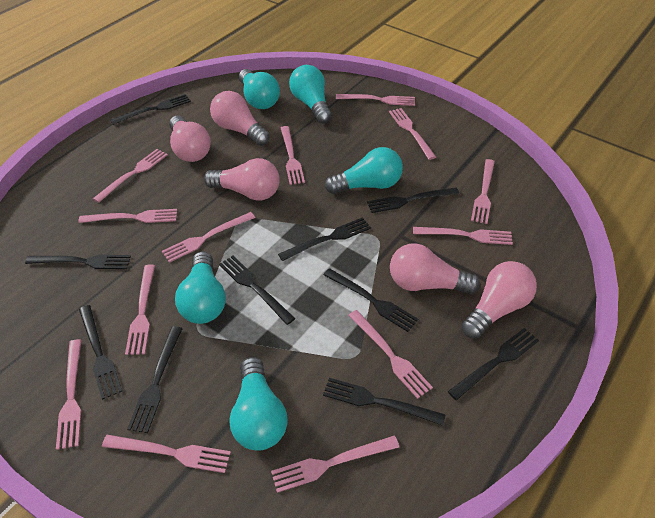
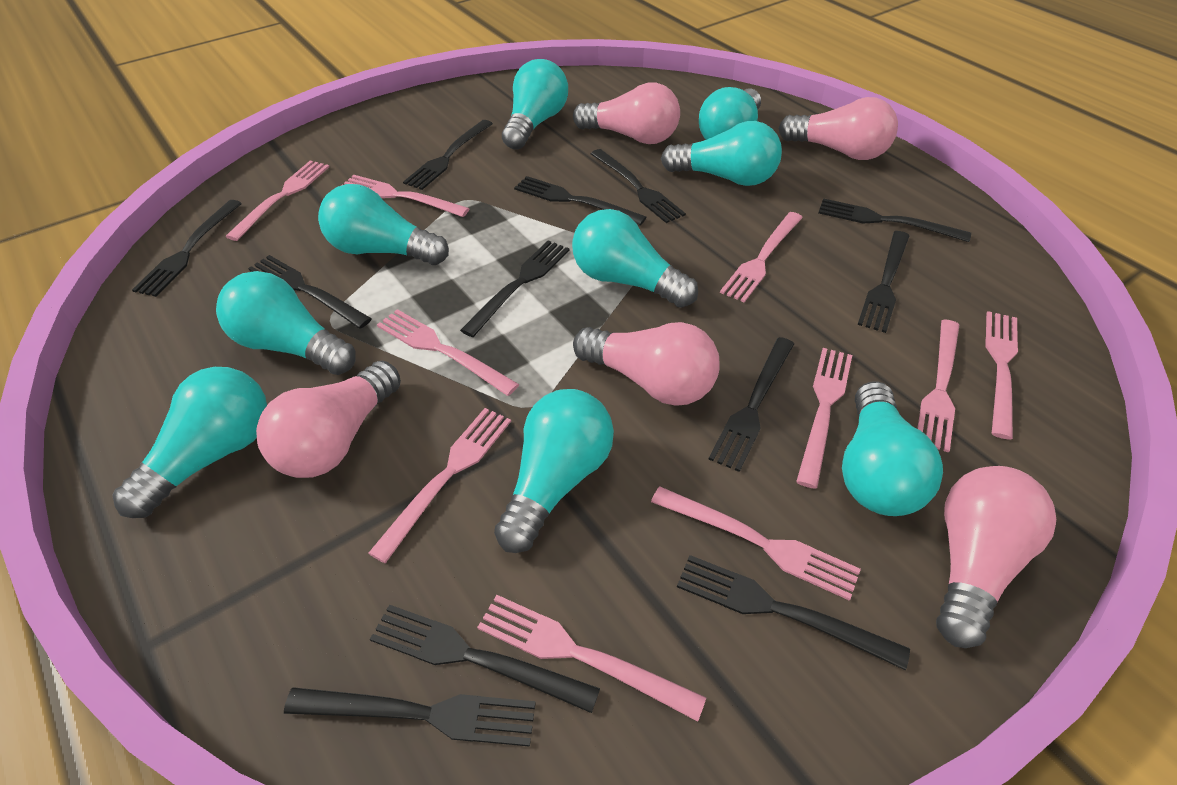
black fork: 10 -> 12
pink fork: 13 -> 10
turquoise light bulb: 5 -> 9

